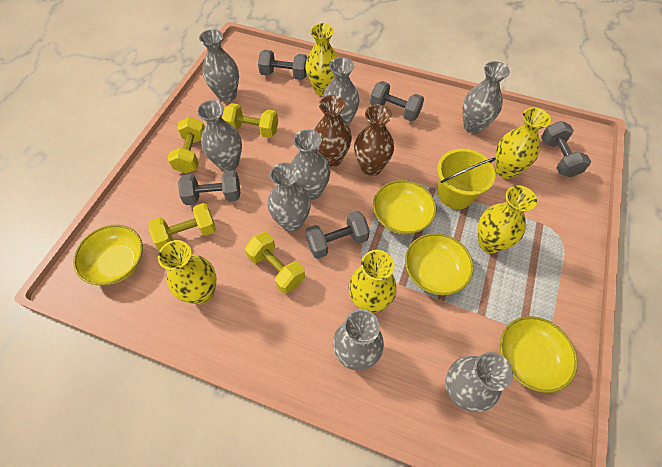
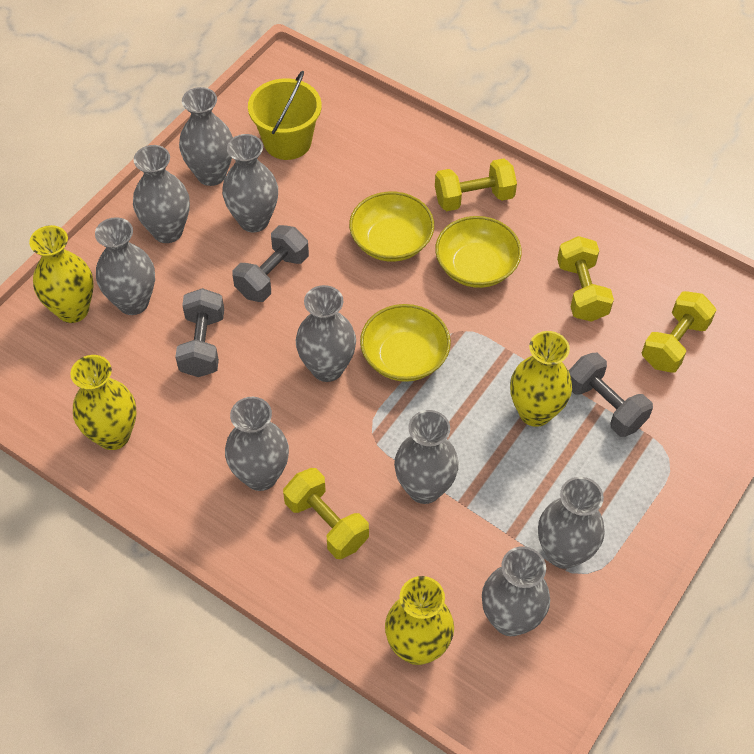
brown vase: 2 -> 0
grey dumbbell: 5 -> 3
grey vase: 8 -> 9
yellow bowl: 4 -> 3
yellow vase: 5 -> 4

